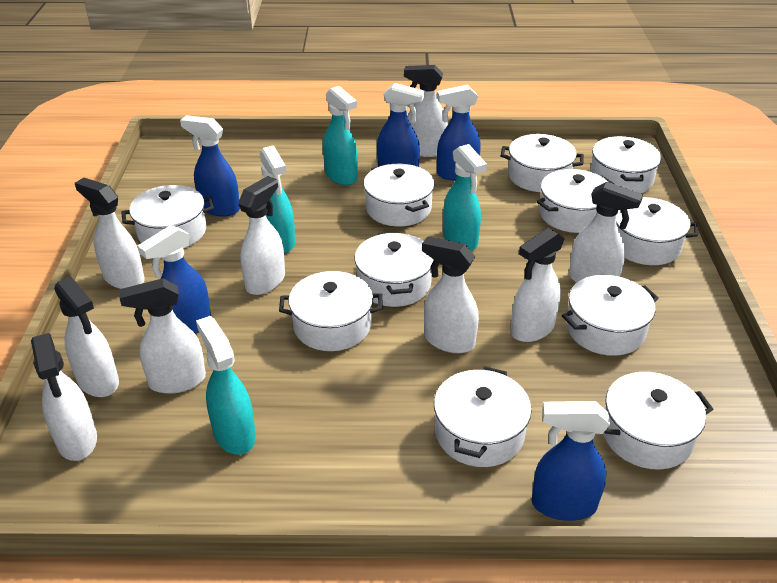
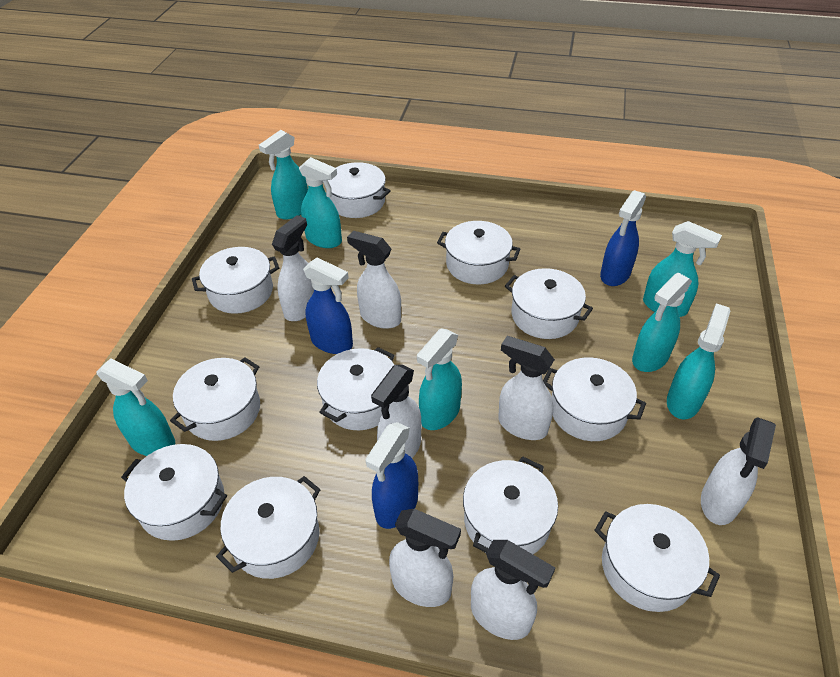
blue spray bottle: 5 -> 3
turquoise spray bottle: 4 -> 7
white spray bottle: 9 -> 7

